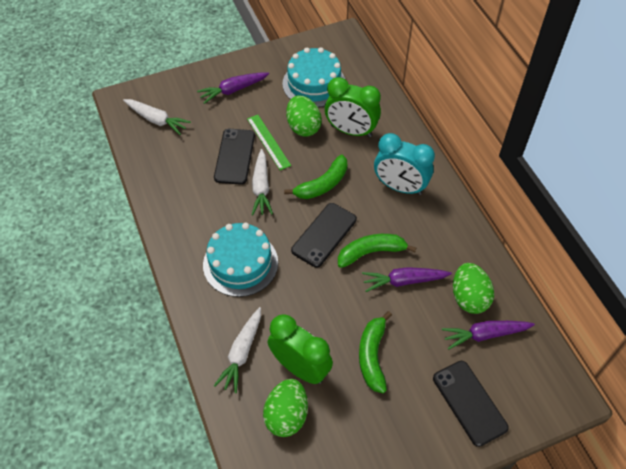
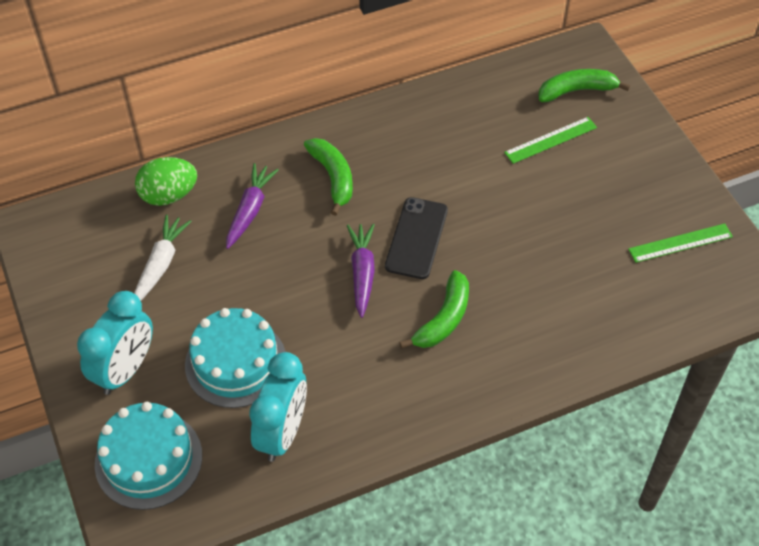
black phone: 3 -> 1
green clock: 2 -> 0
green egg: 3 -> 1
green ruler: 1 -> 2
purple carrot: 3 -> 2
turquoise clock: 1 -> 2
white carrot: 3 -> 1

